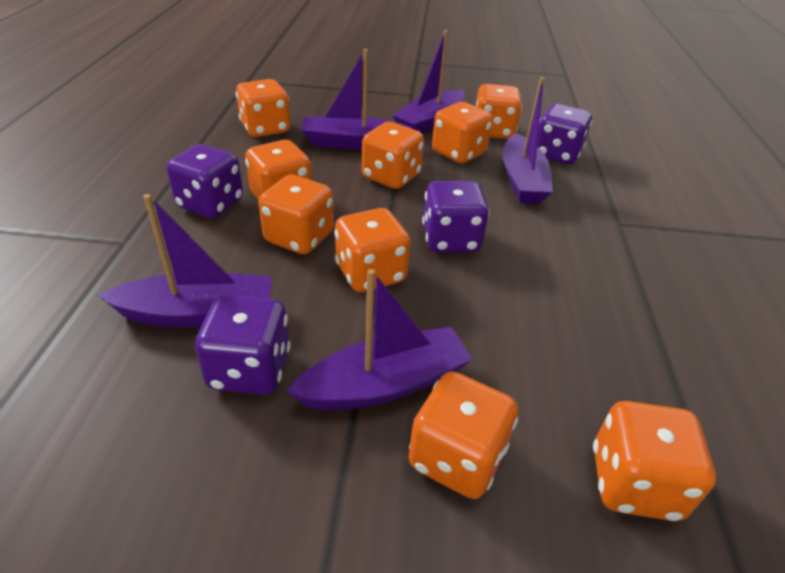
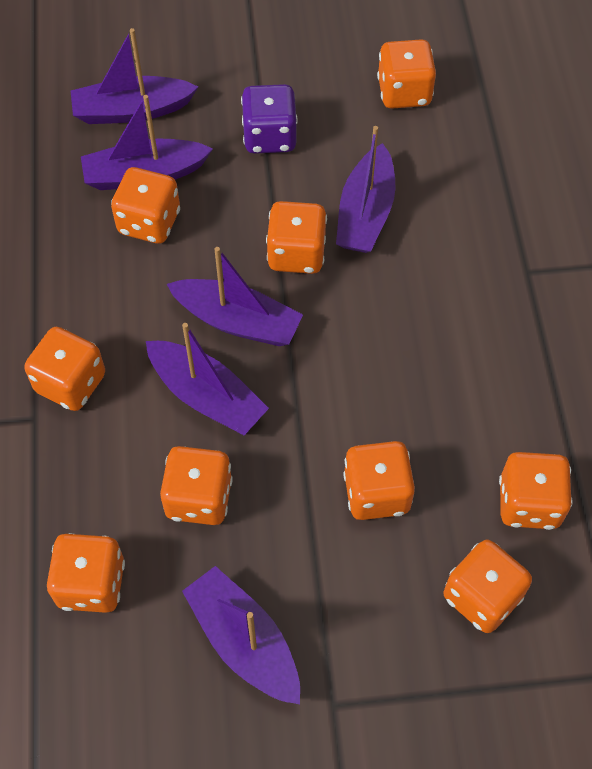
purple boat: 5 -> 6
purple dice: 4 -> 1

